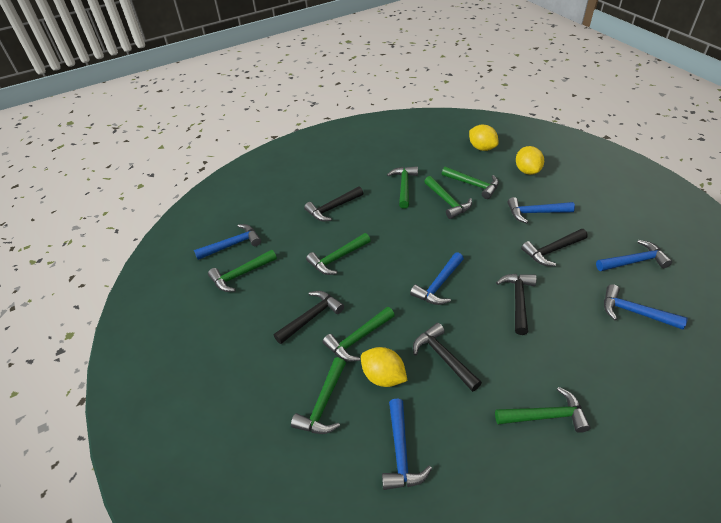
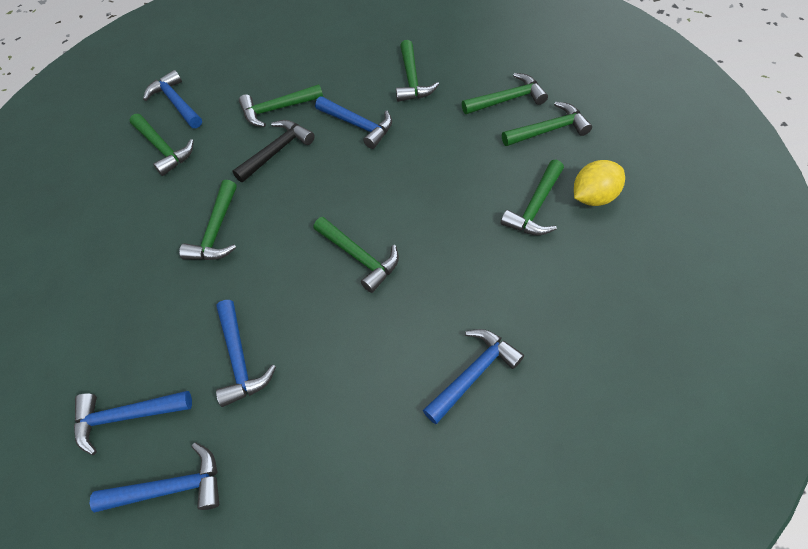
black hammer: 5 -> 1
yellow lemon: 3 -> 1

